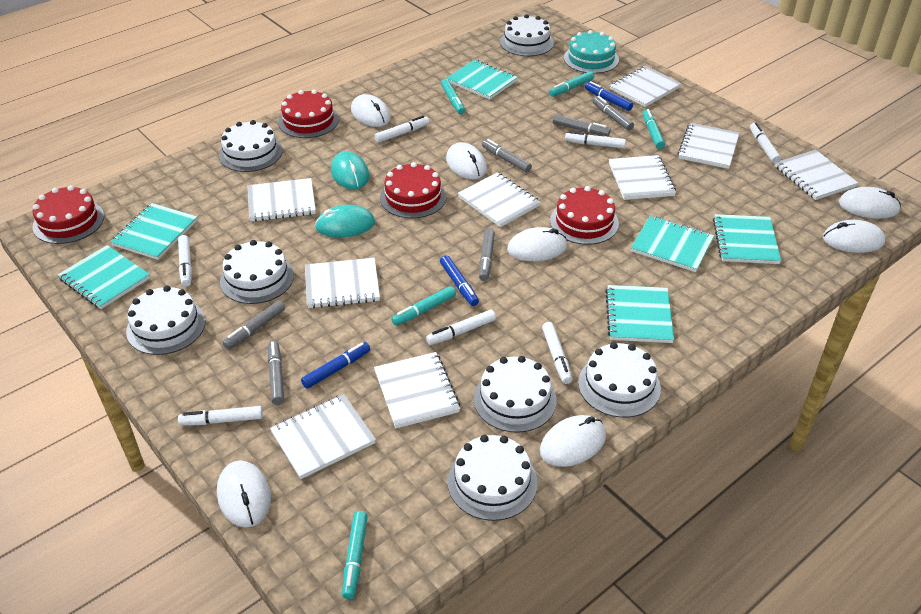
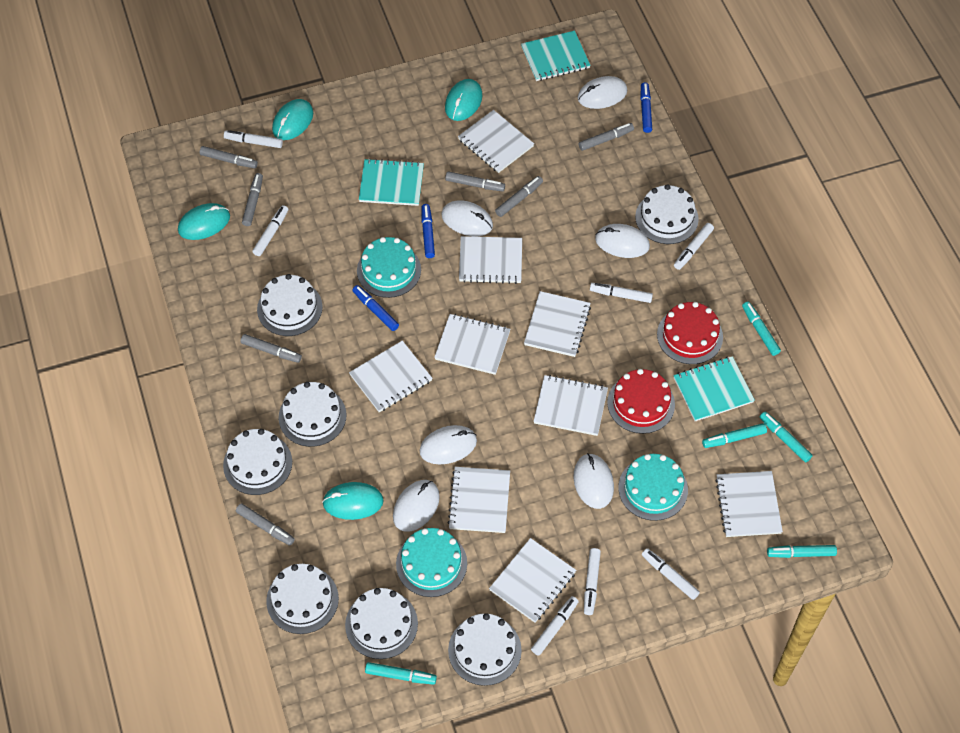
grey marker: 6 -> 7
red cake: 4 -> 2
turquoise cake: 1 -> 3
turquoise mouse: 2 -> 4
turquoise notebook: 6 -> 3
white mouse: 7 -> 6

